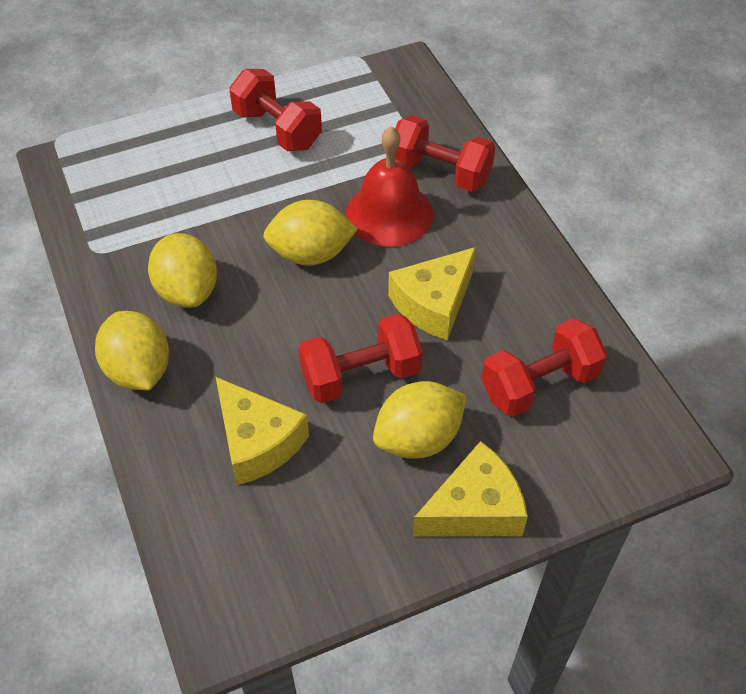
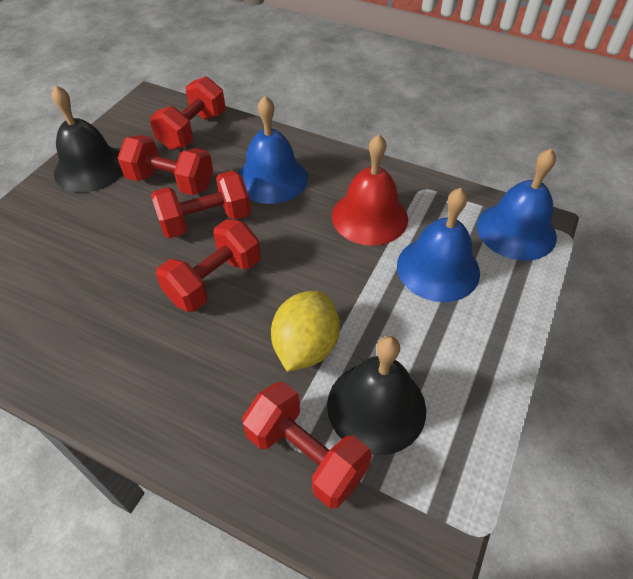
black bell: 0 -> 2
blue bell: 0 -> 3
red dumbbell: 4 -> 5
yellow cheese: 3 -> 0
yellow lemon: 4 -> 1

